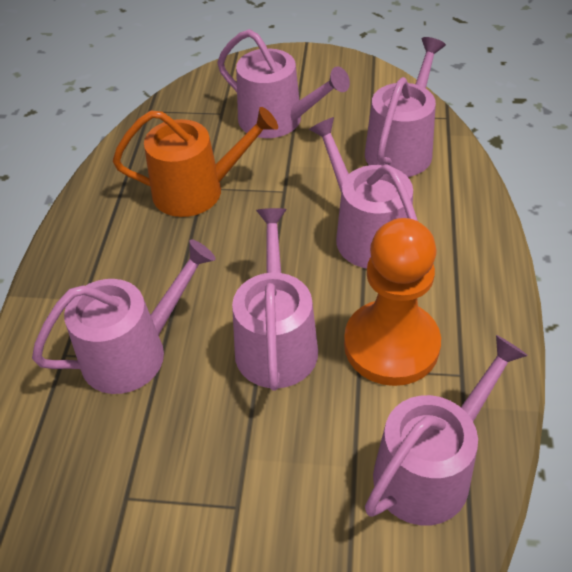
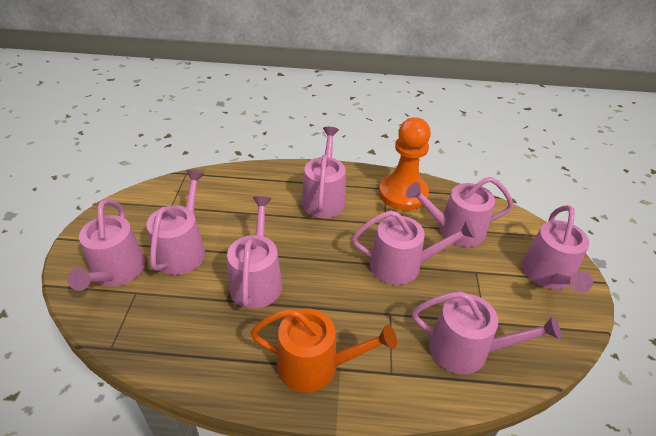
pink watering can: 6 -> 8

